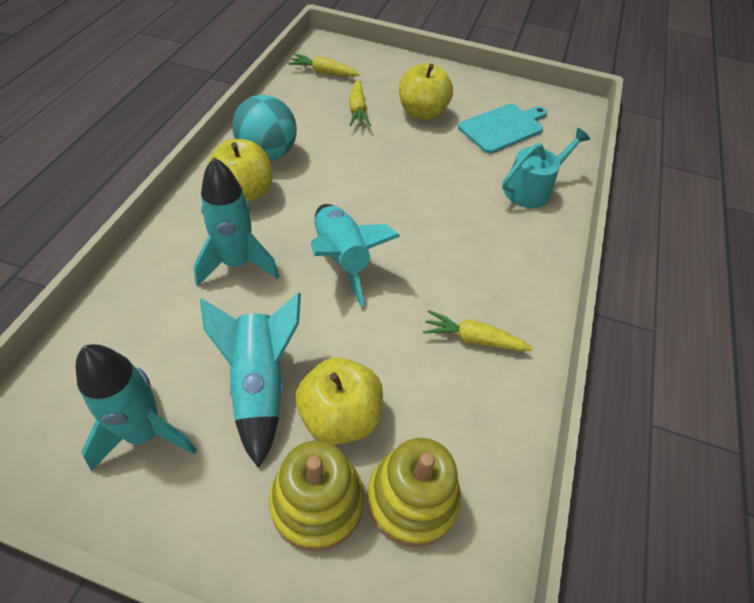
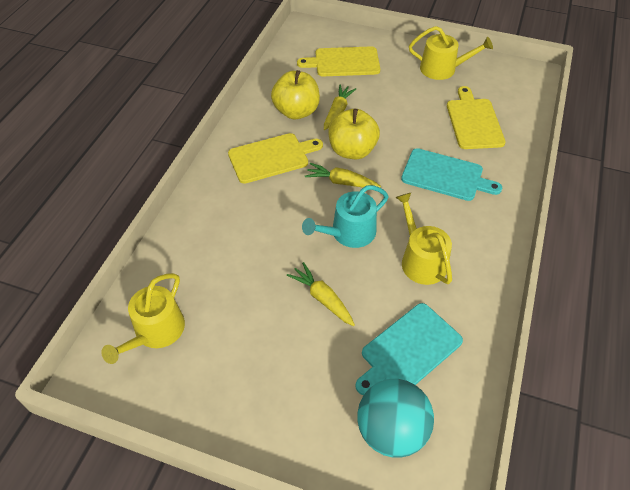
turquoise cutting board: 1 -> 2
turquoise rocket: 4 -> 0
yellow apple: 3 -> 2
yellow cutting board: 0 -> 3
yellow stacking toy: 2 -> 0
yellow watering can: 0 -> 3

